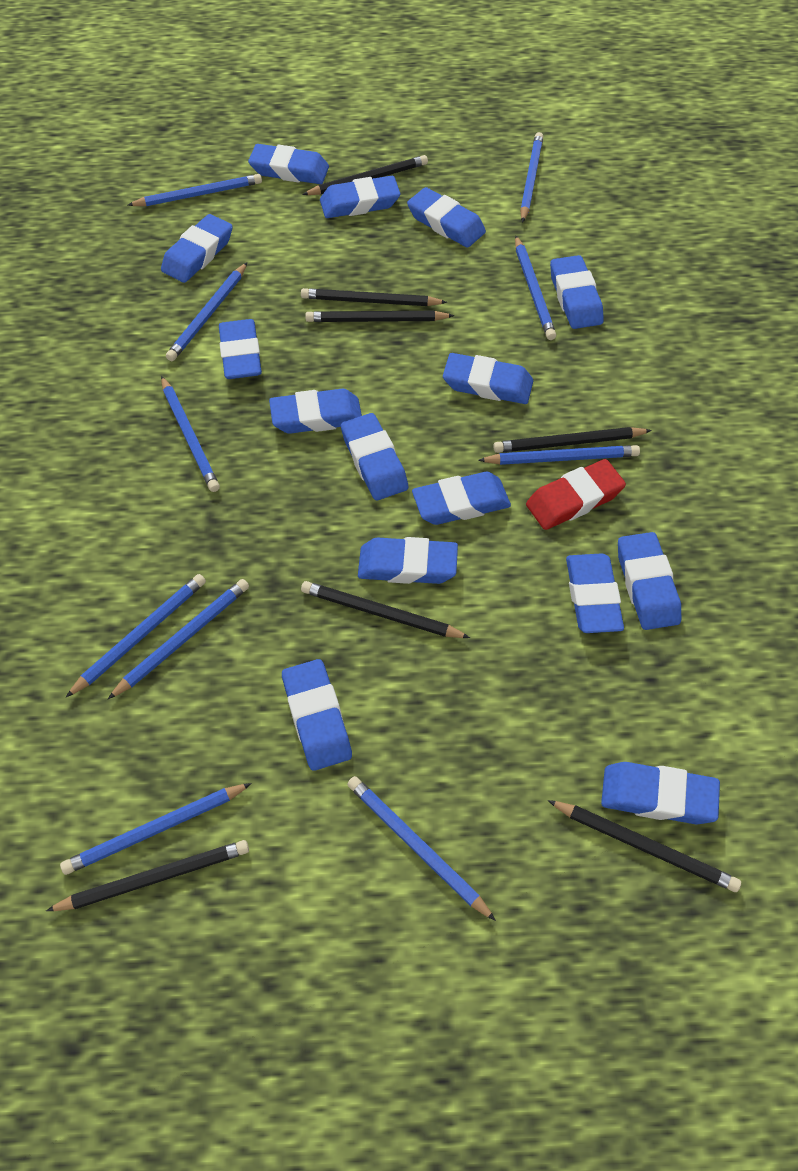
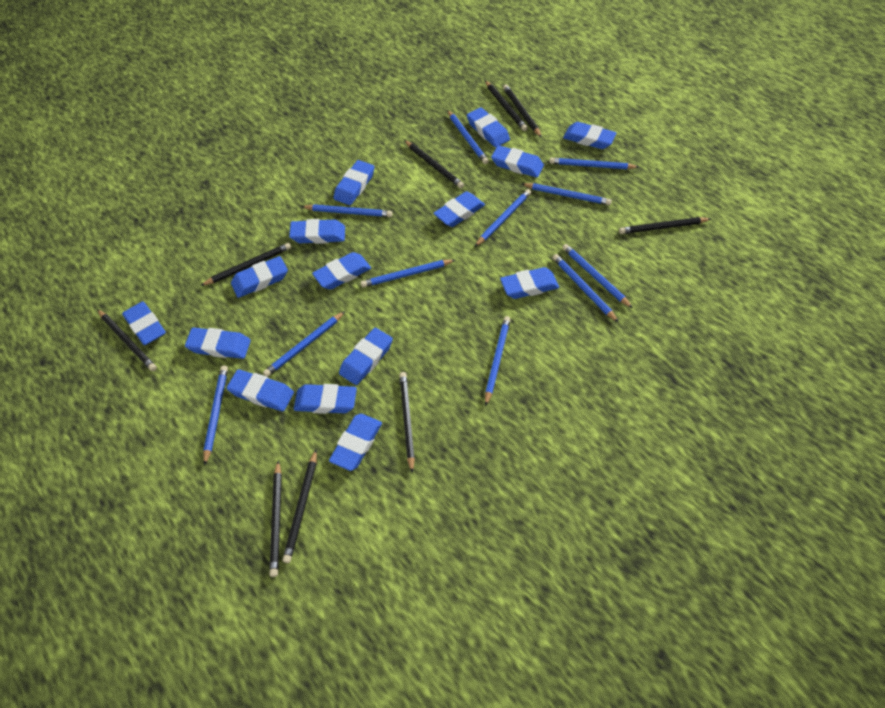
black pencil: 7 -> 9
blue pencil: 10 -> 11
red eraser: 1 -> 0

